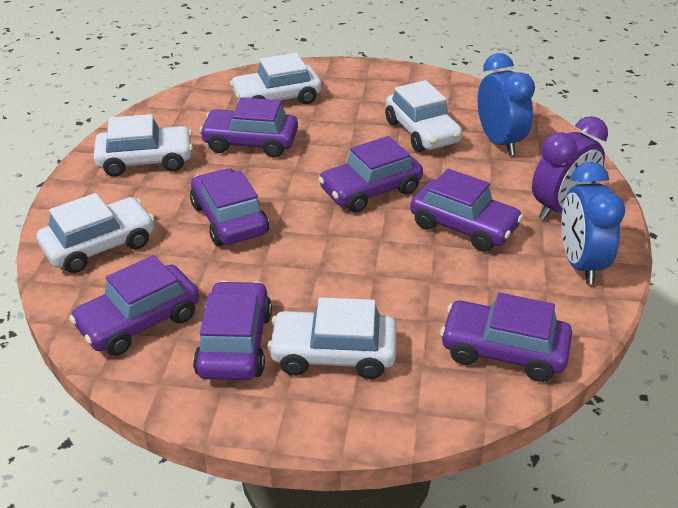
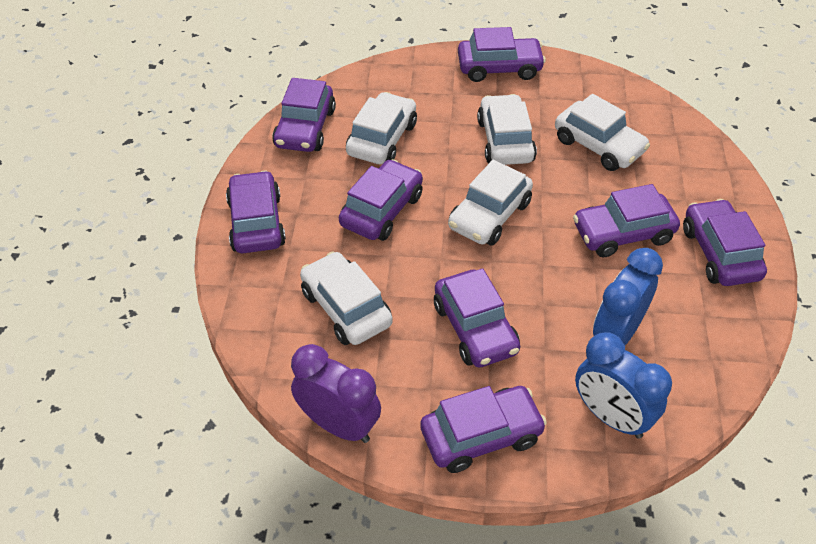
purple car: 7 -> 8

